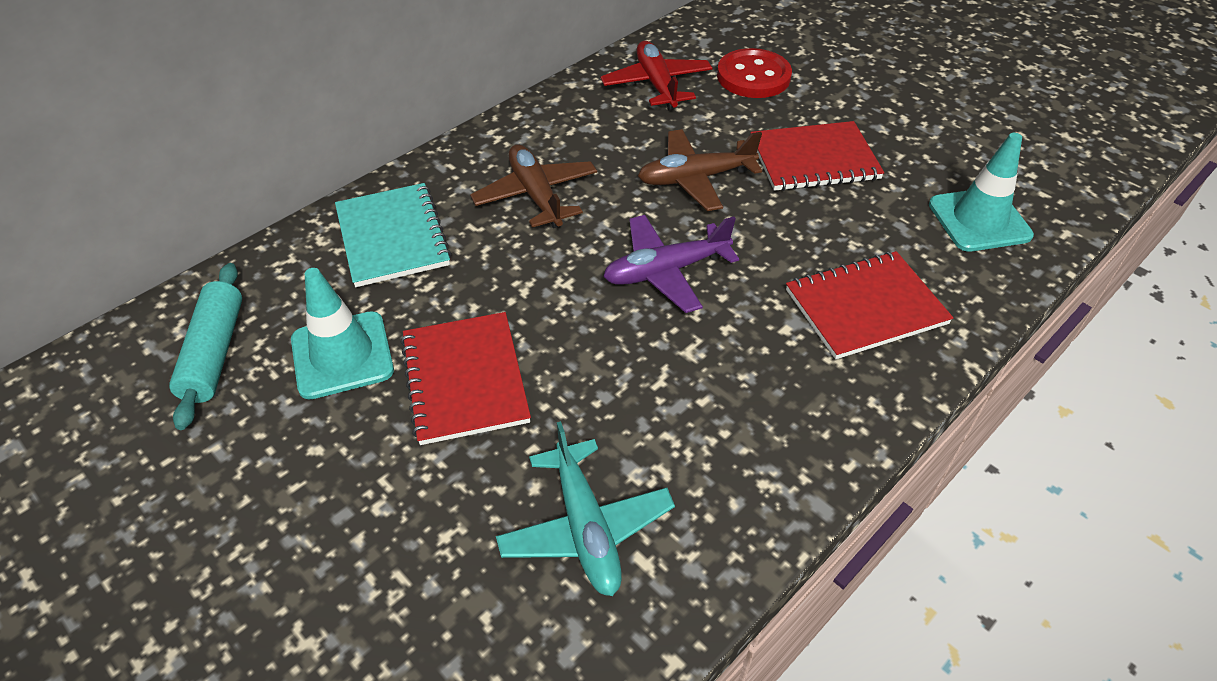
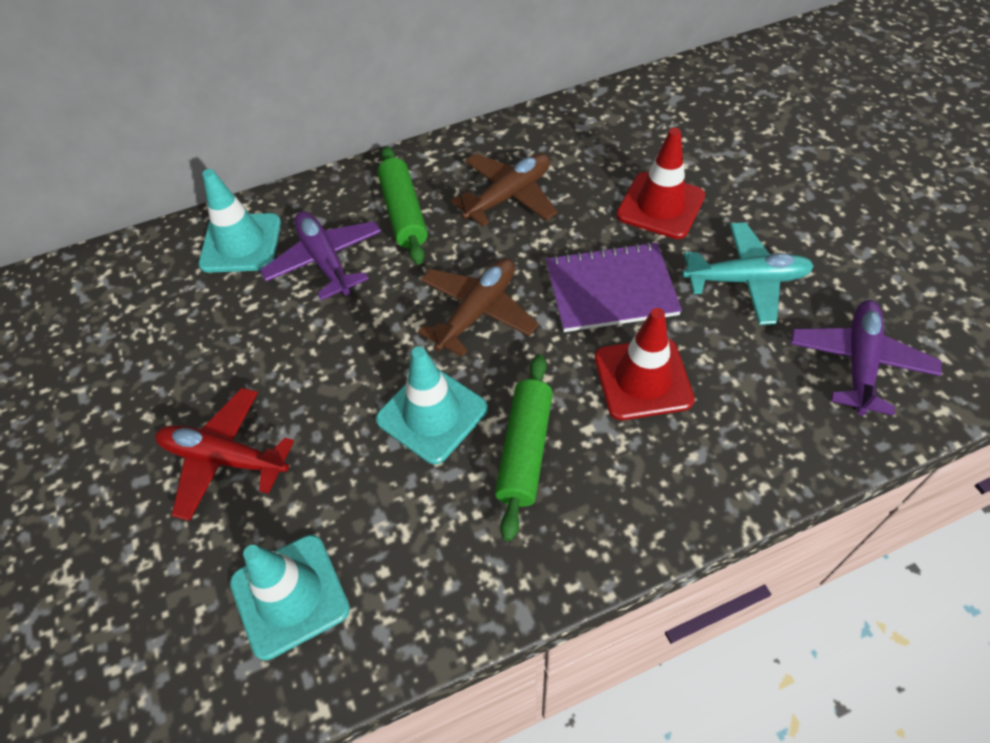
green rolling pin: 0 -> 2
purple notebook: 0 -> 1
purple plane: 1 -> 2
red button: 1 -> 0
red notebook: 3 -> 0
red traffic cone: 0 -> 2
turquoise notebook: 1 -> 0
turquoise rolling pin: 1 -> 0
turquoise traffic cone: 2 -> 3

